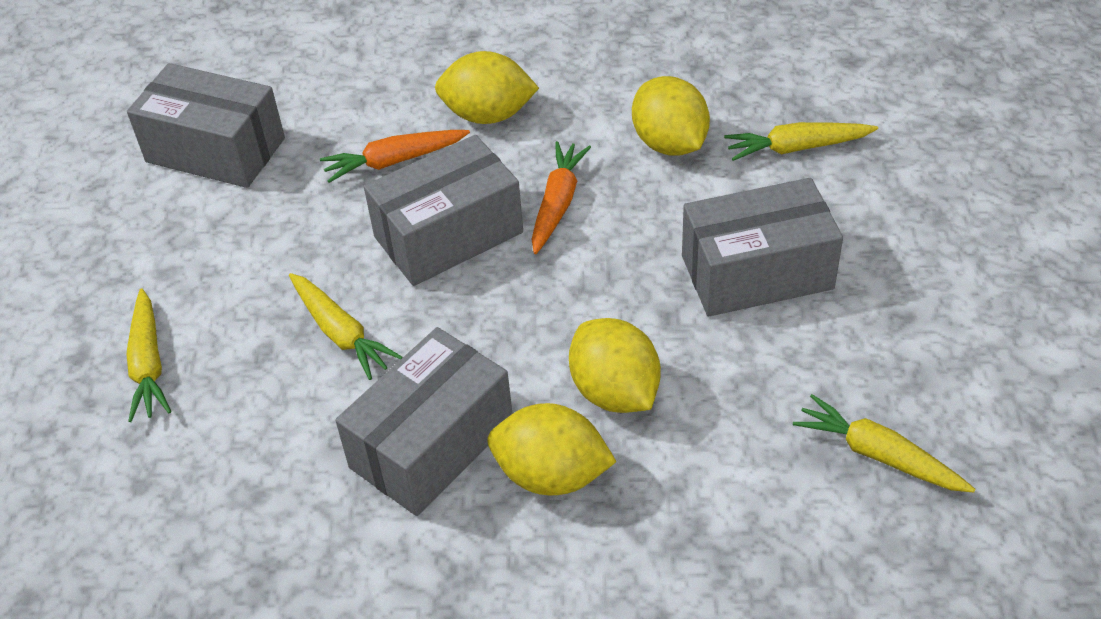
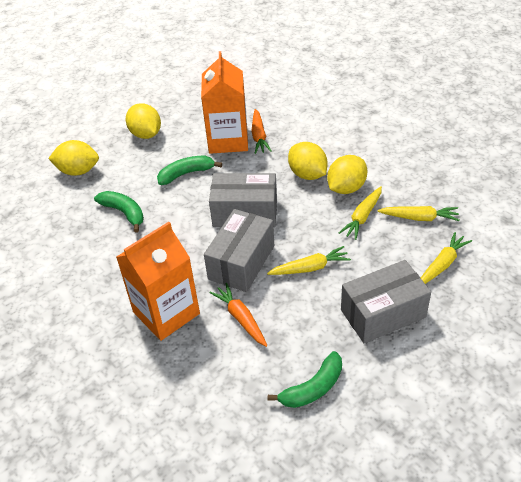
green banana: 0 -> 3
grey box: 4 -> 3
orange carton: 0 -> 2

